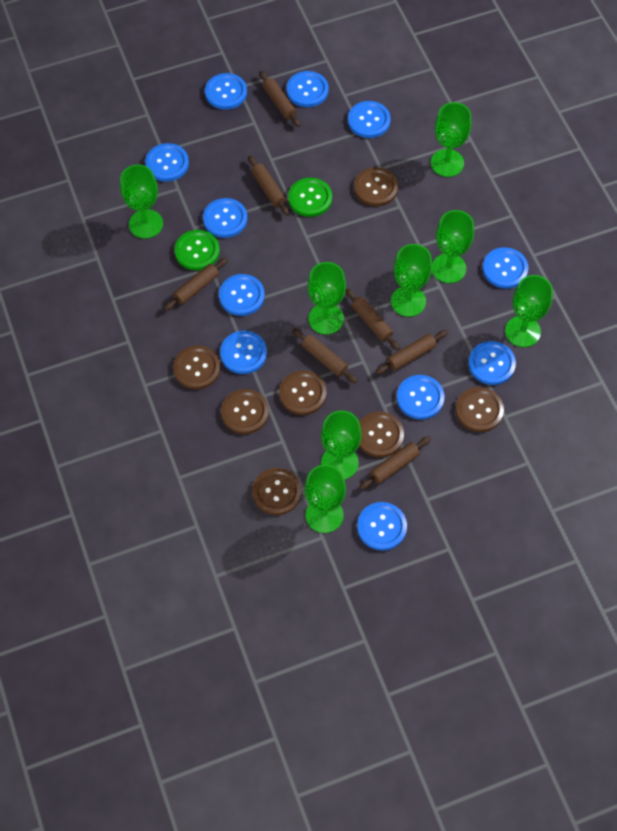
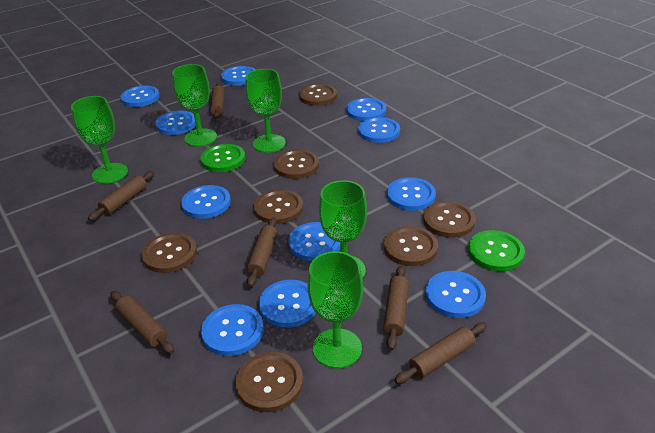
brown rolling pin: 7 -> 6
green goblet: 8 -> 5

